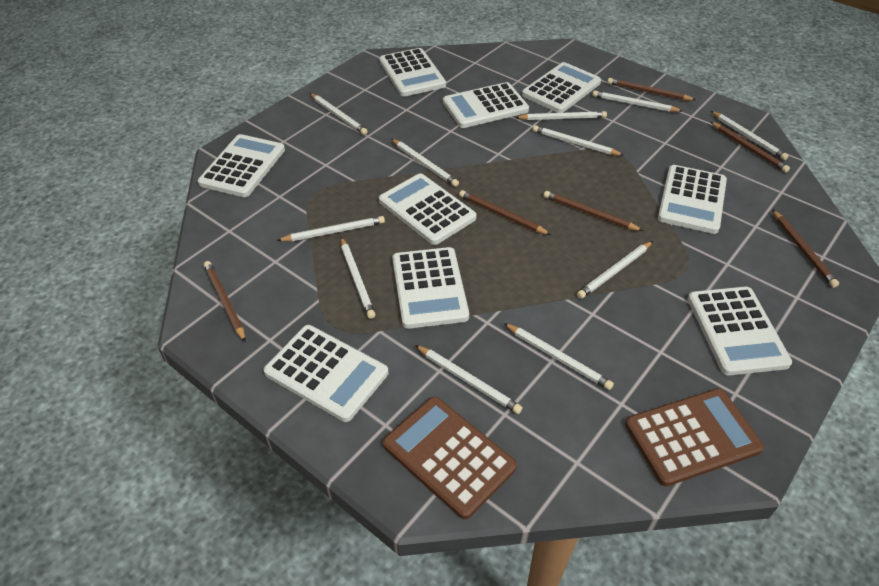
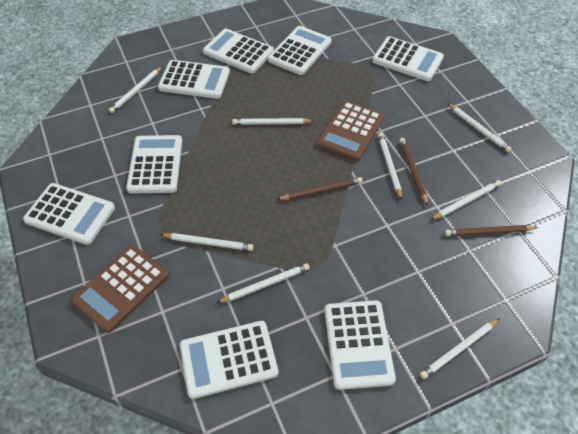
brown pencil: 6 -> 3
white calculator: 9 -> 8
white pencil: 11 -> 8

